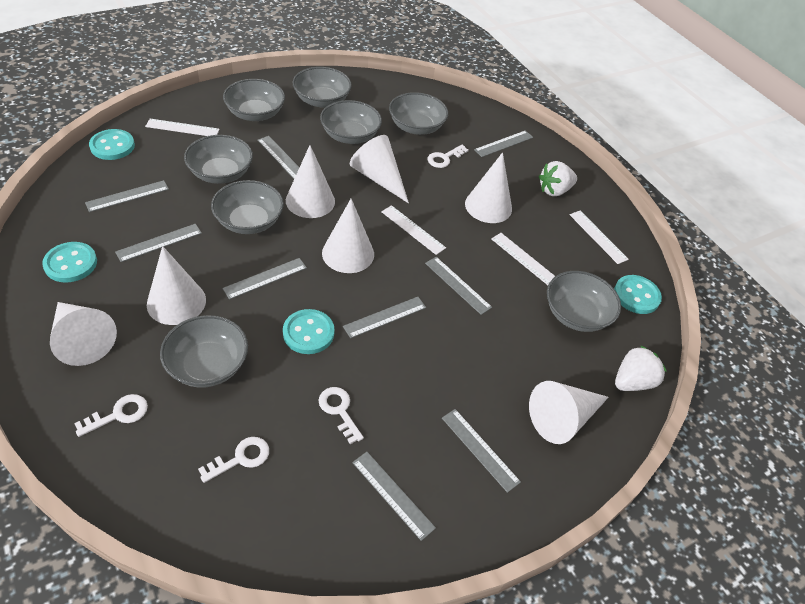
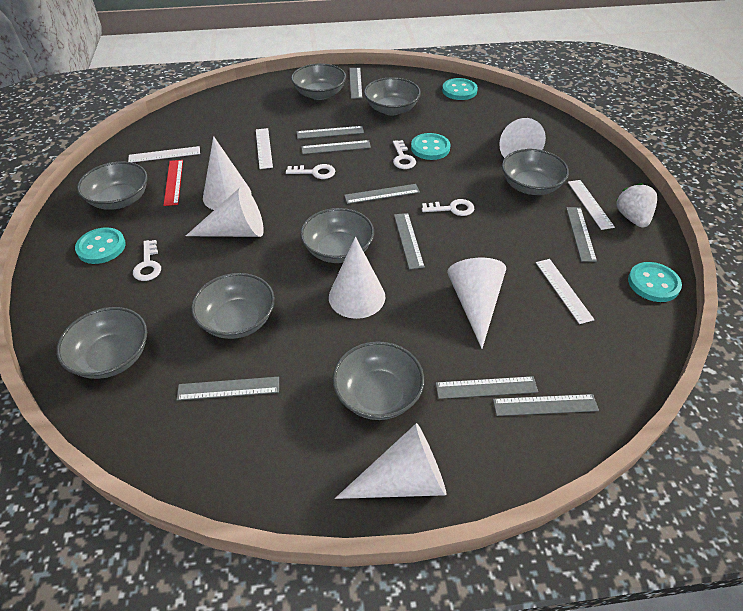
red ruler: 0 -> 1
white cone: 7 -> 6
white strawberry: 2 -> 1

